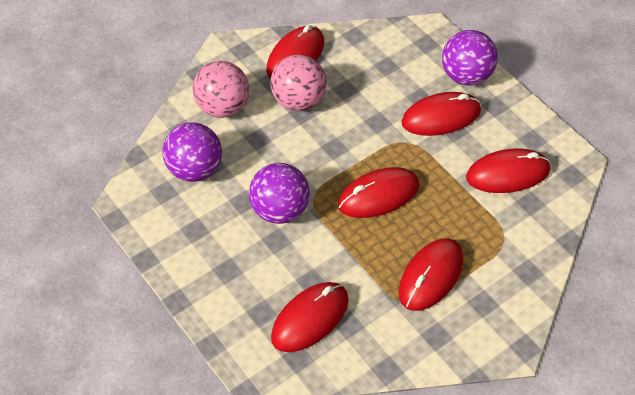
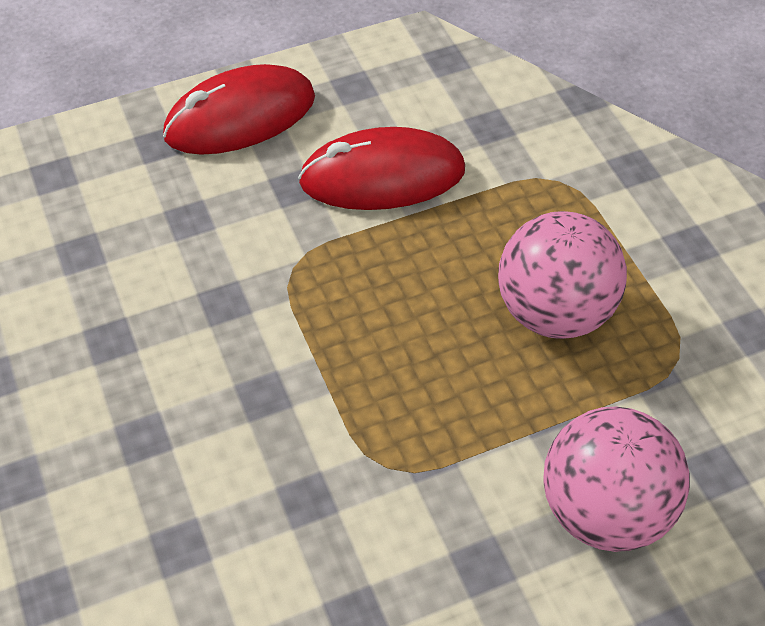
purple ball: 3 -> 0
red mouse: 6 -> 2

